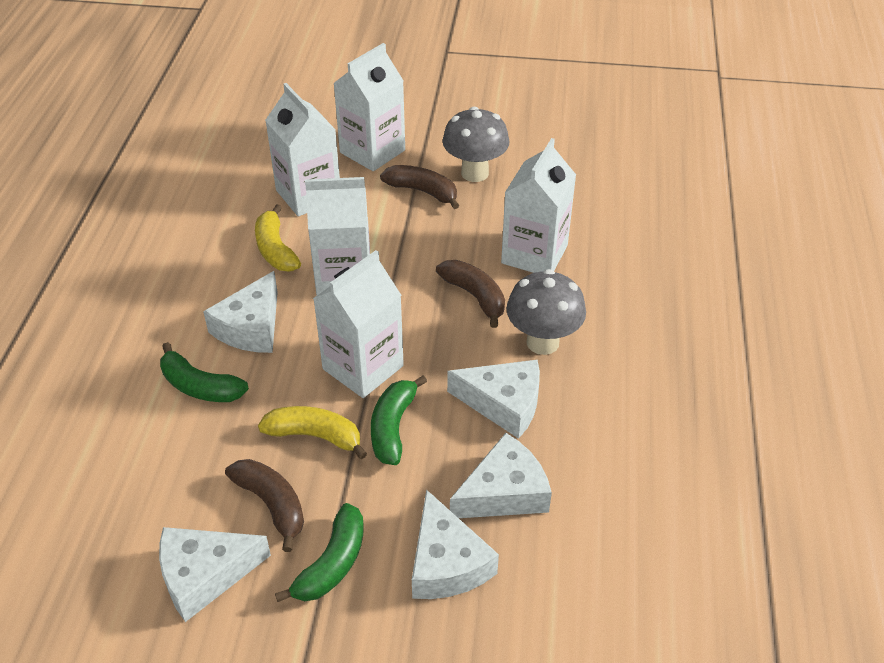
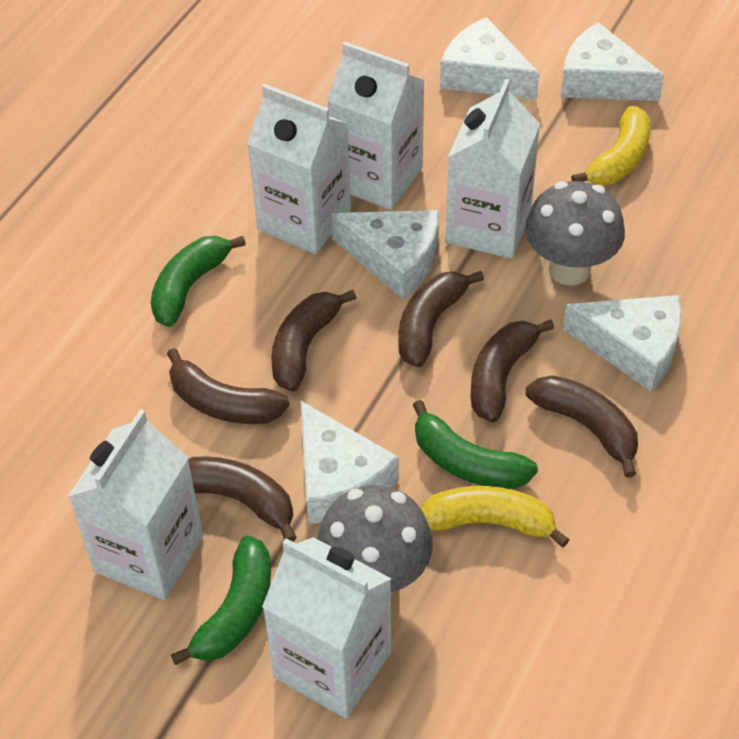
brown banana: 3 -> 6

